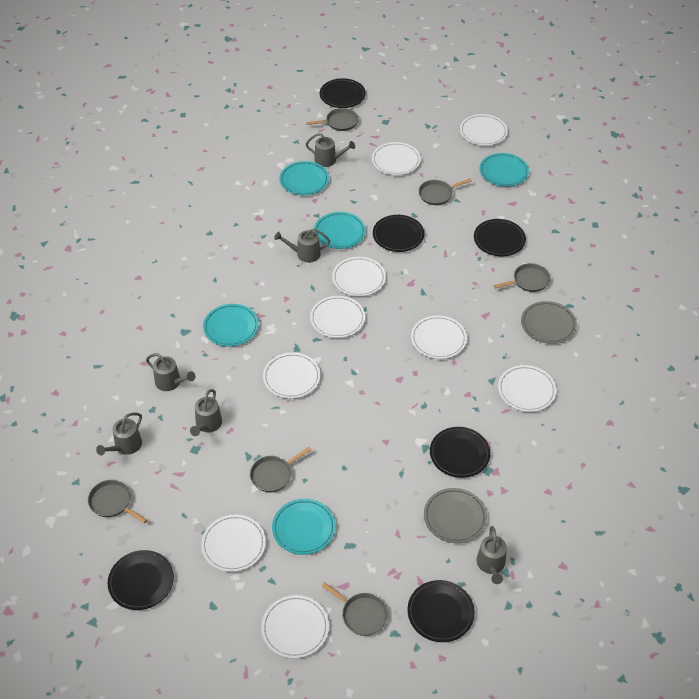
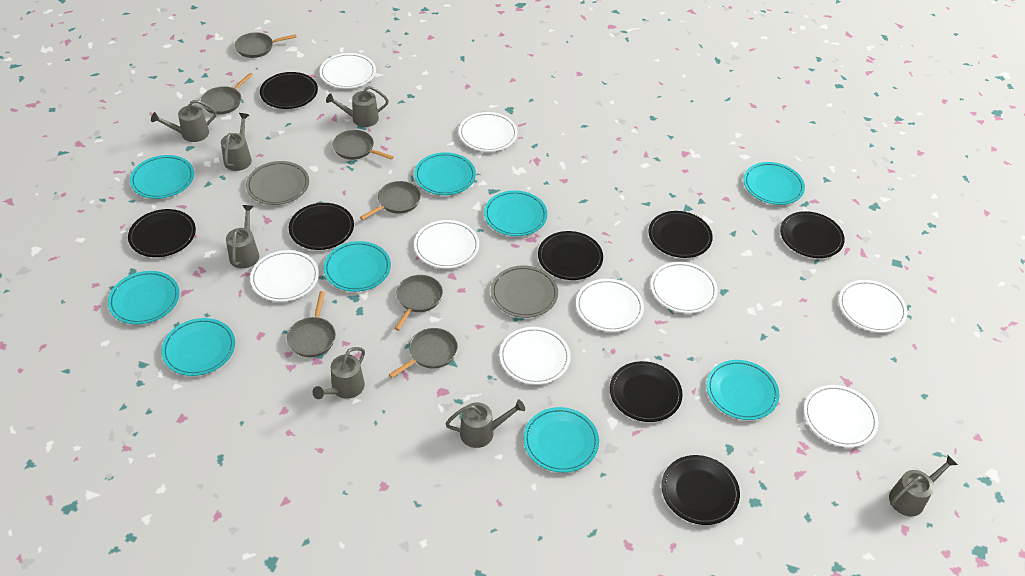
black plate: 6 -> 8
grey pan: 6 -> 7
grey watering can: 6 -> 7
turquoise plate: 5 -> 9

